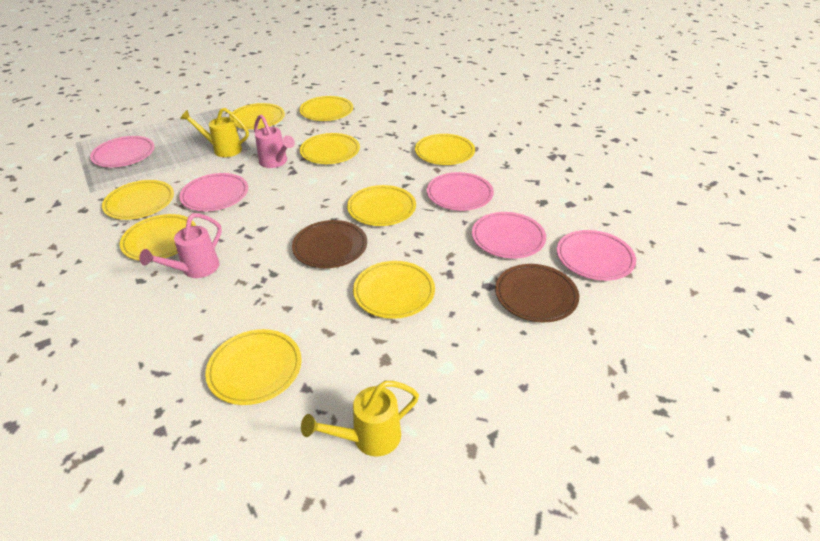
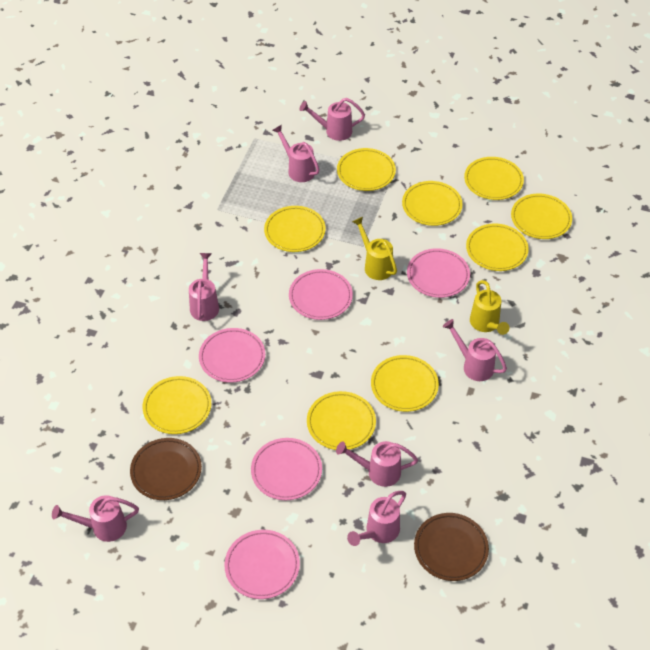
pink watering can: 2 -> 7

